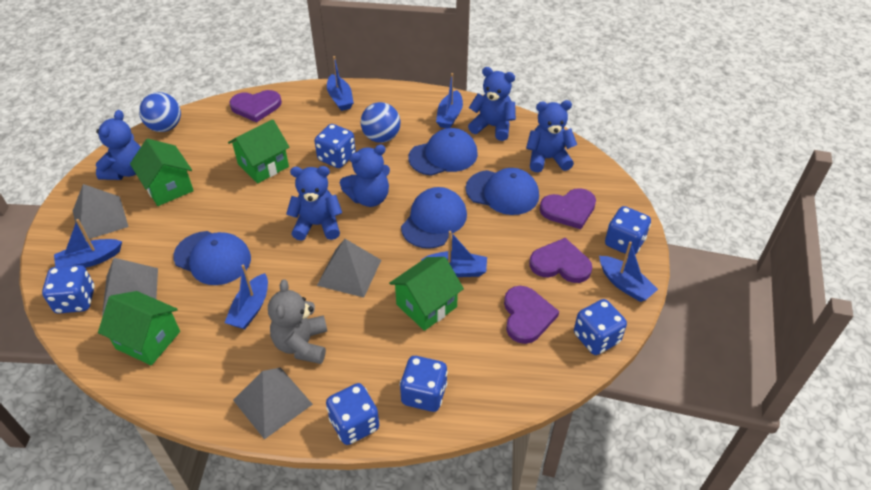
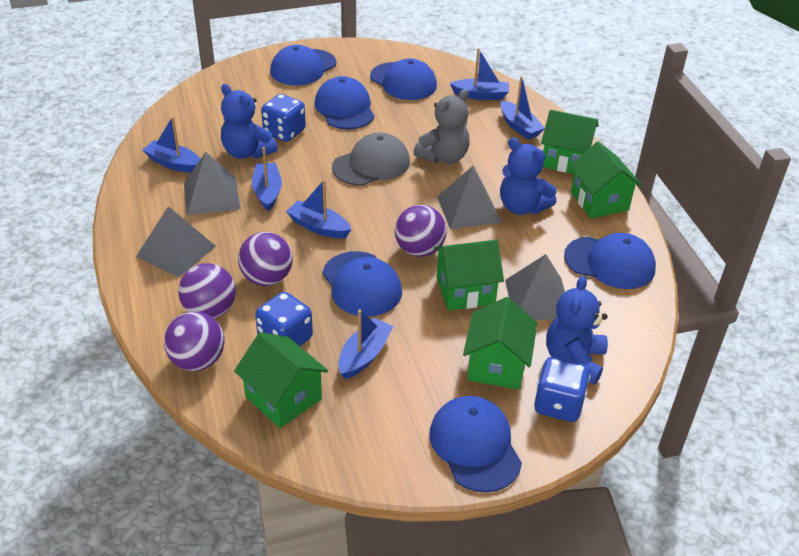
blue ball: 2 -> 0
blue cap: 4 -> 6
blue dice: 6 -> 3
blue teddy bear: 5 -> 3
green house: 4 -> 5
grey cap: 0 -> 1
purple ball: 0 -> 4
purple heart: 4 -> 0

